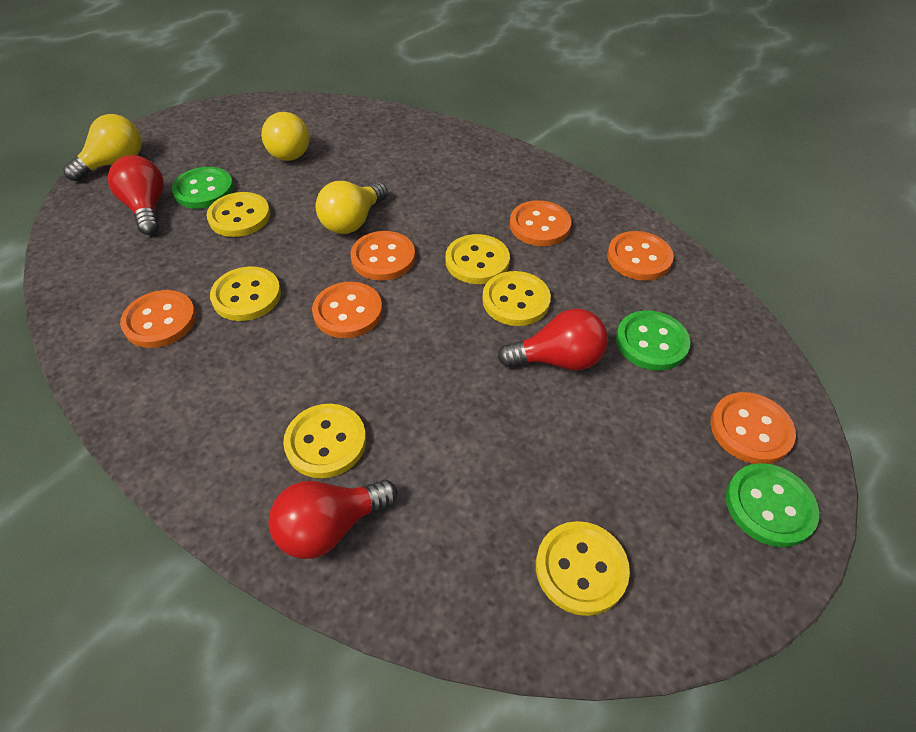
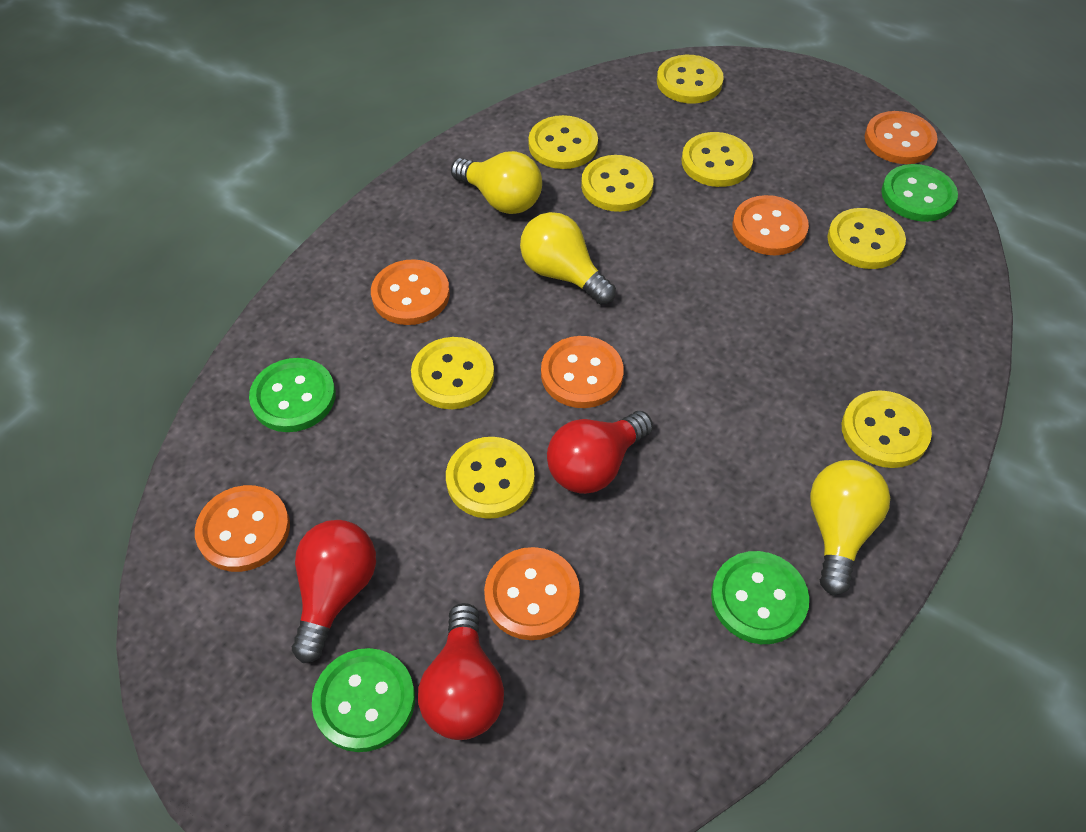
green button: 3 -> 4
yellow button: 6 -> 8

